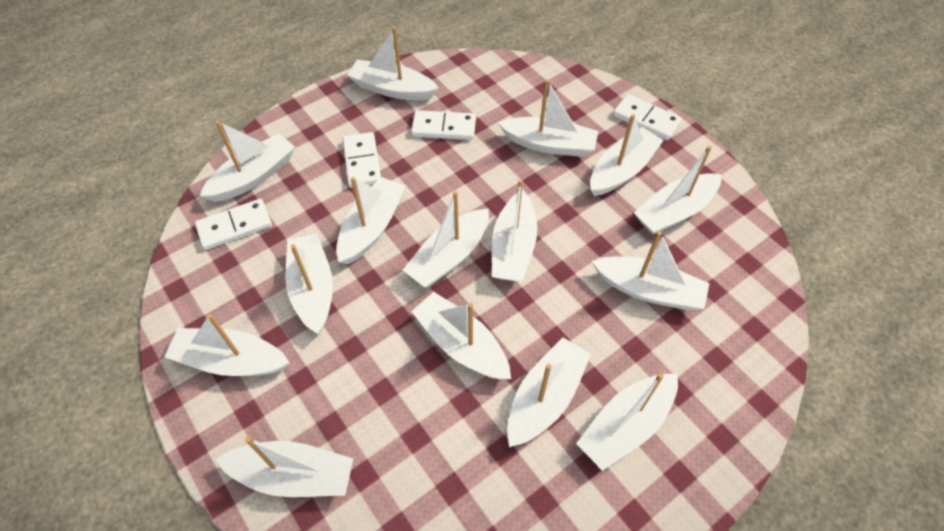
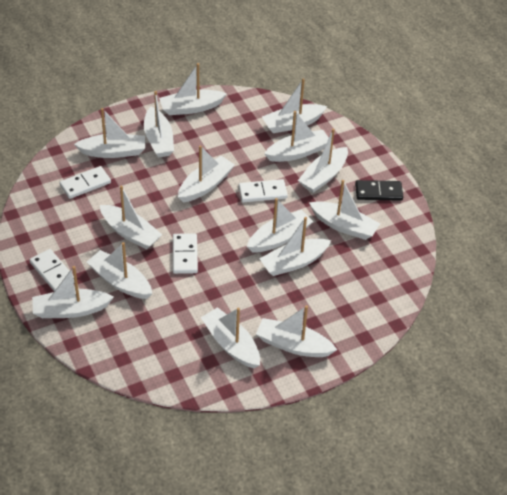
black domino: 0 -> 1

